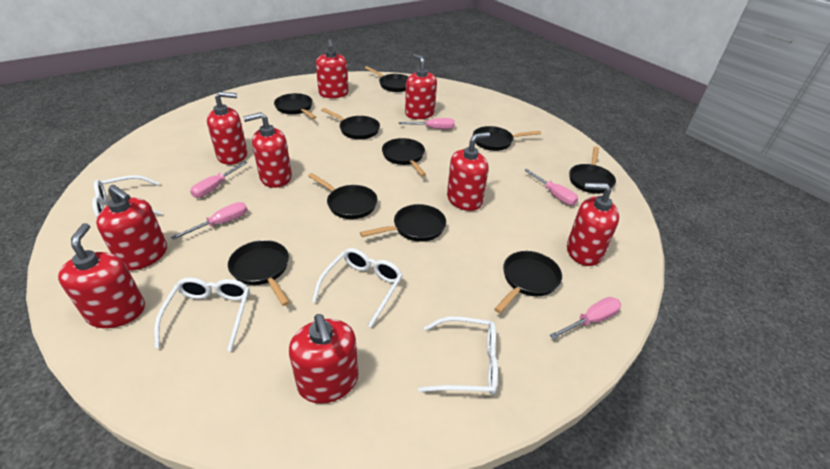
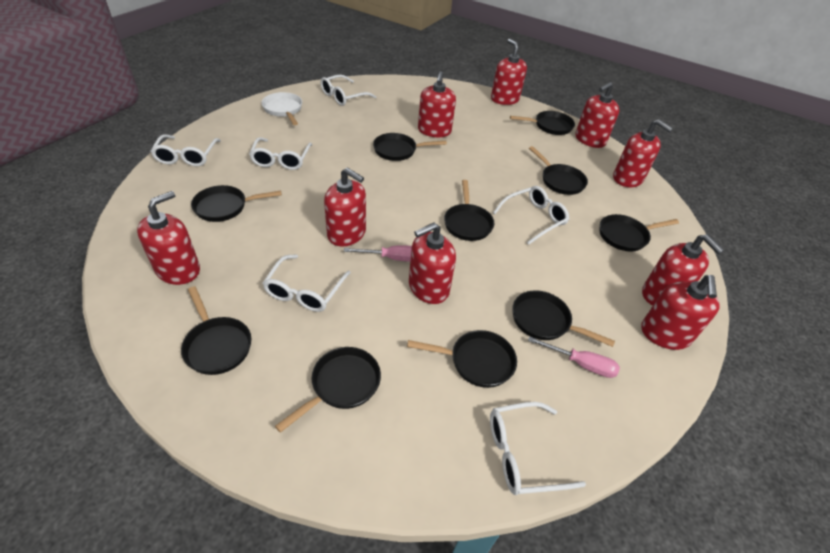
pink screwdriver: 5 -> 2
white glasses: 4 -> 6
white pan: 0 -> 1

